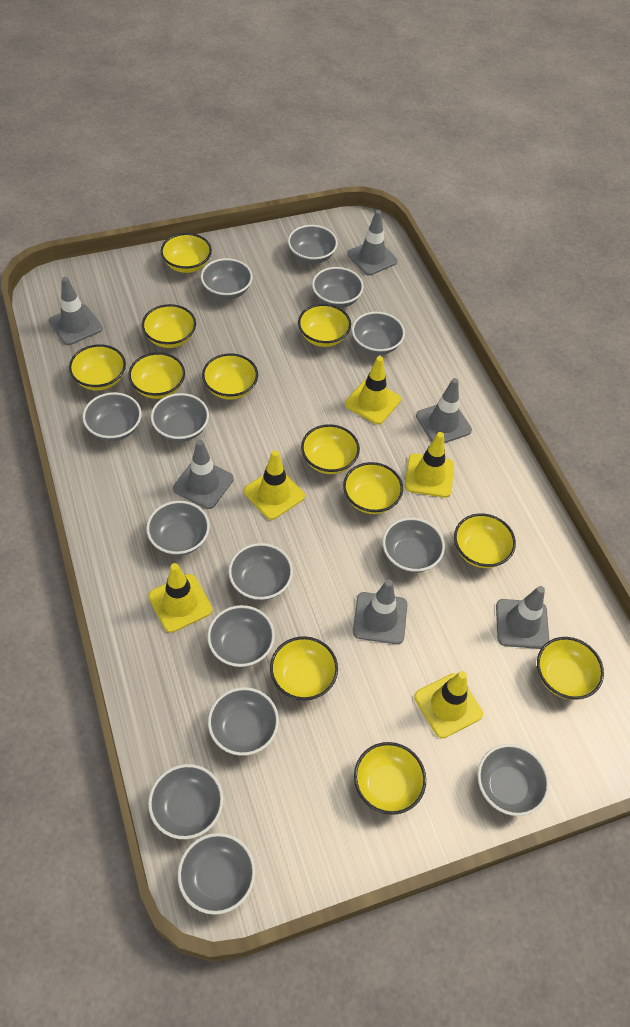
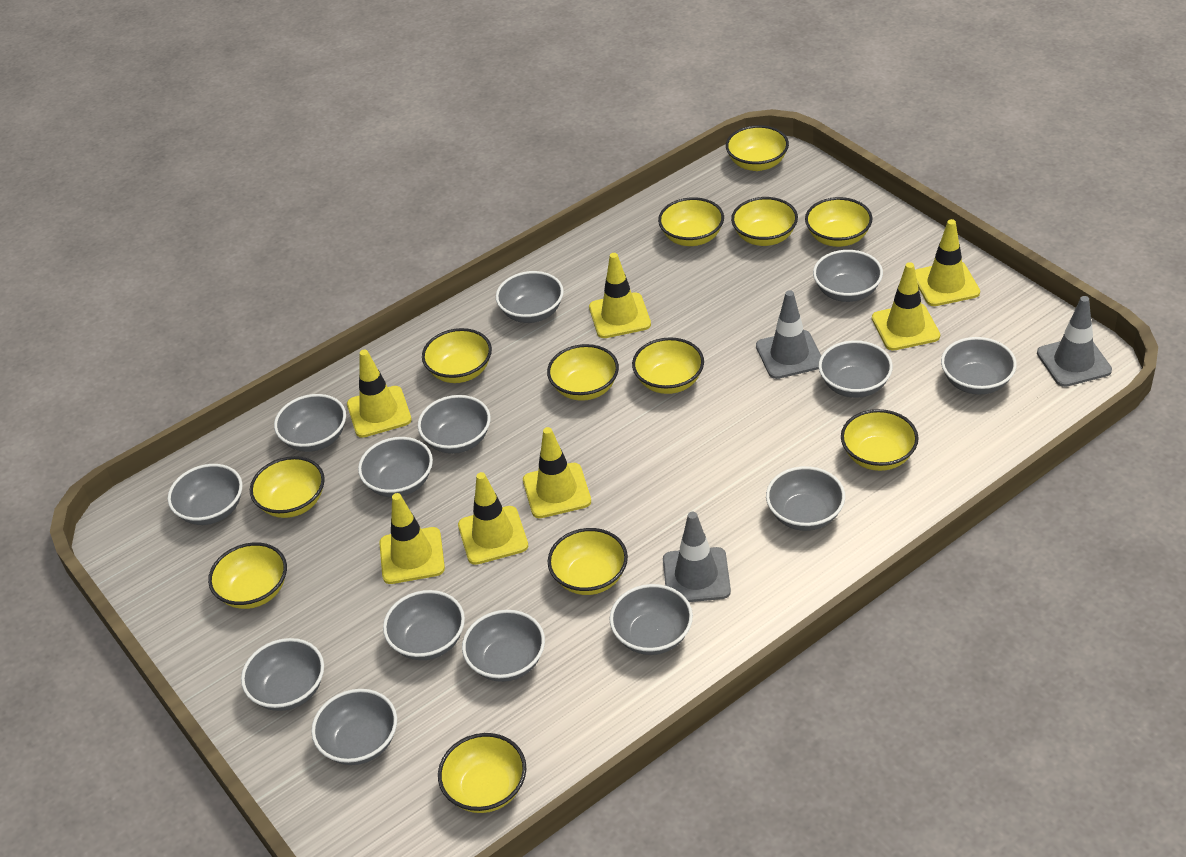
grey traffic cone: 6 -> 3
yellow traffic cone: 5 -> 7

